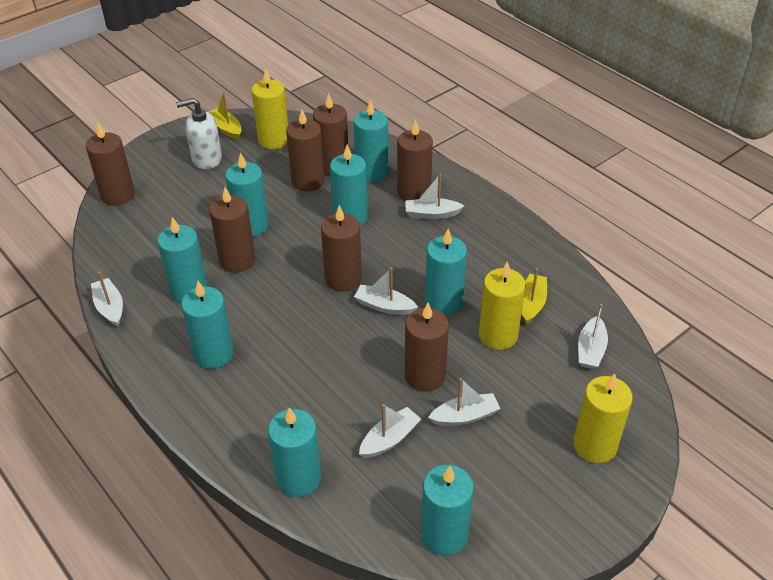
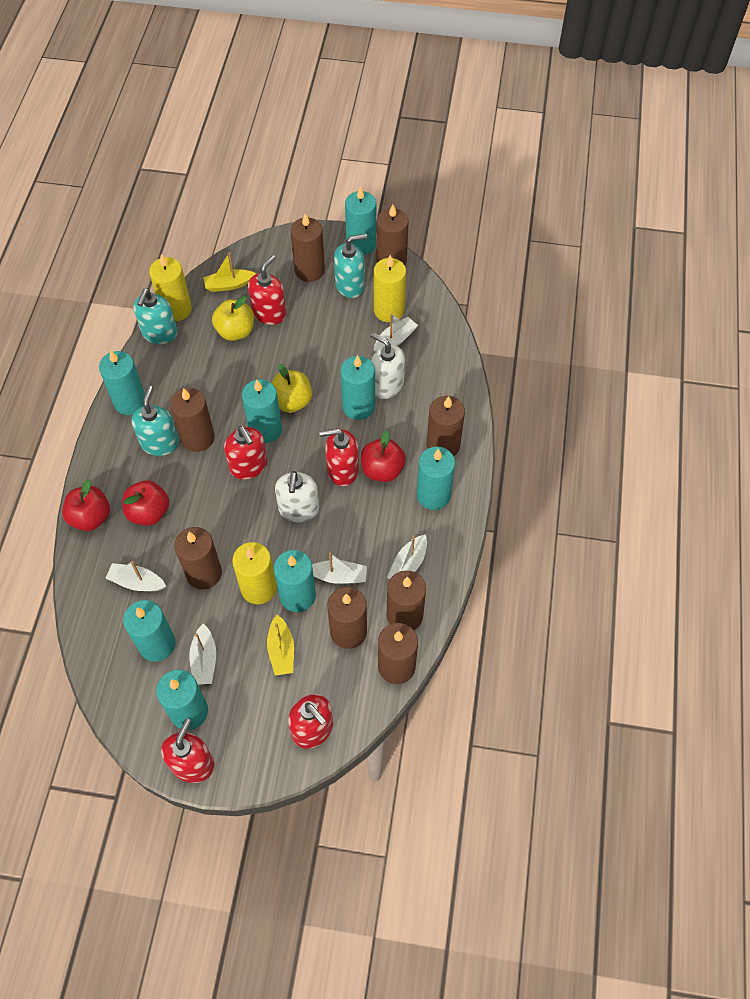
brown candle: 7 -> 8
red apple: 0 -> 3
red soap dispenser: 0 -> 5
turquoise soap dispenser: 0 -> 3
white boat: 6 -> 5
white soap dispenser: 1 -> 2
yellow apple: 0 -> 2

